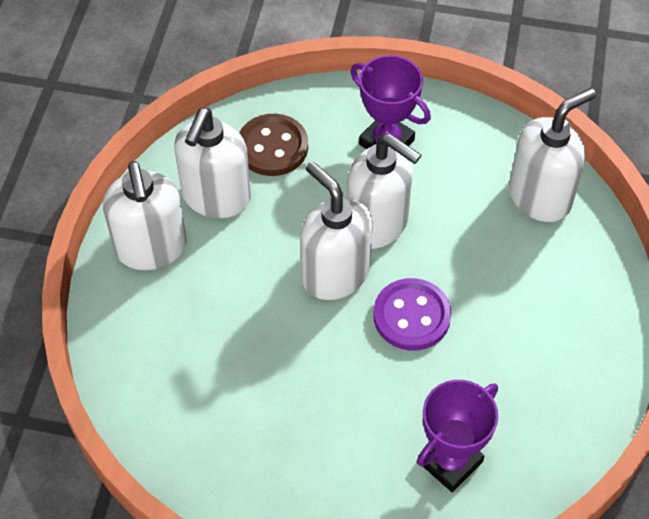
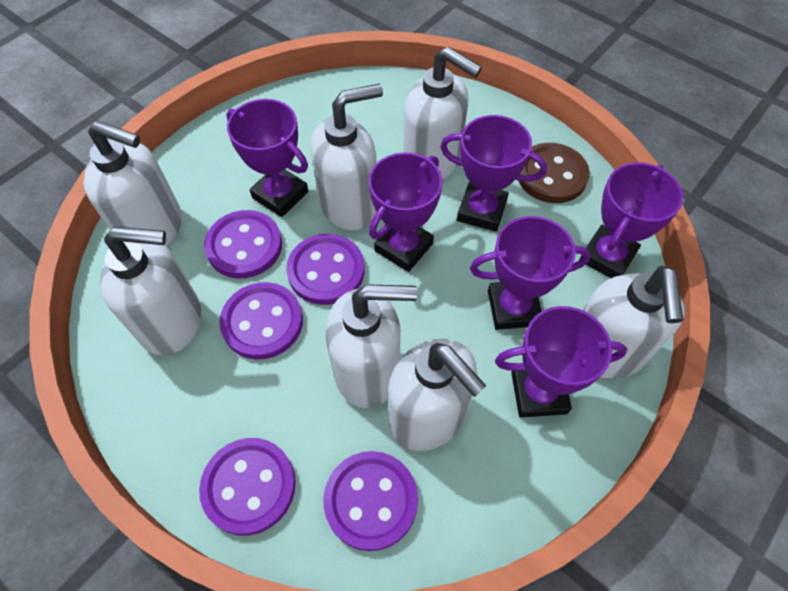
purple button: 1 -> 5
purple trophy: 2 -> 6
white soap dispenser: 5 -> 7

